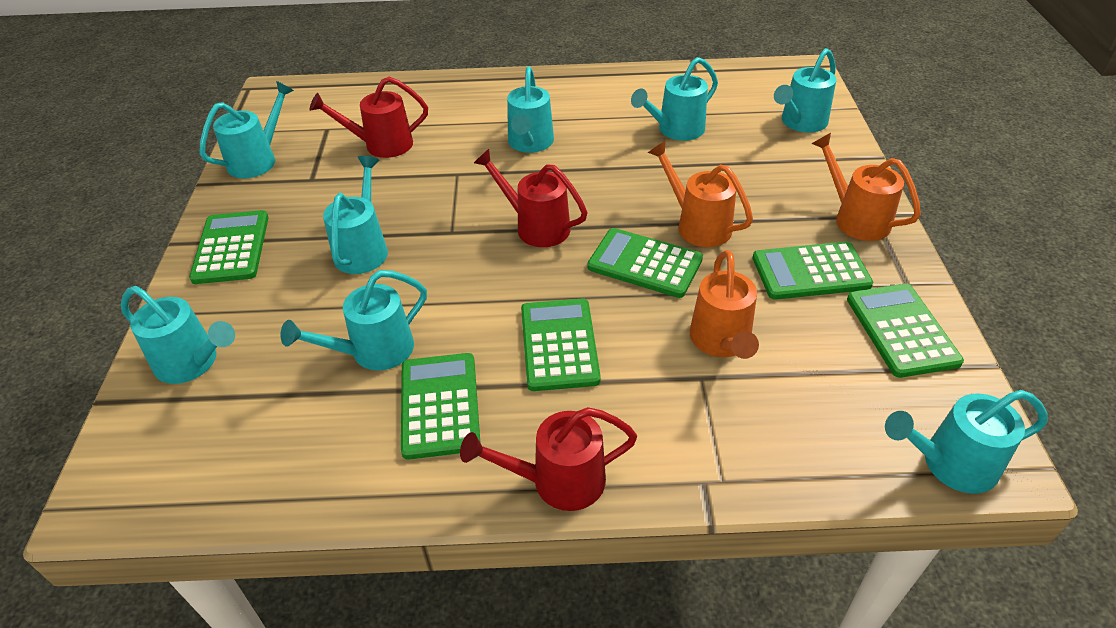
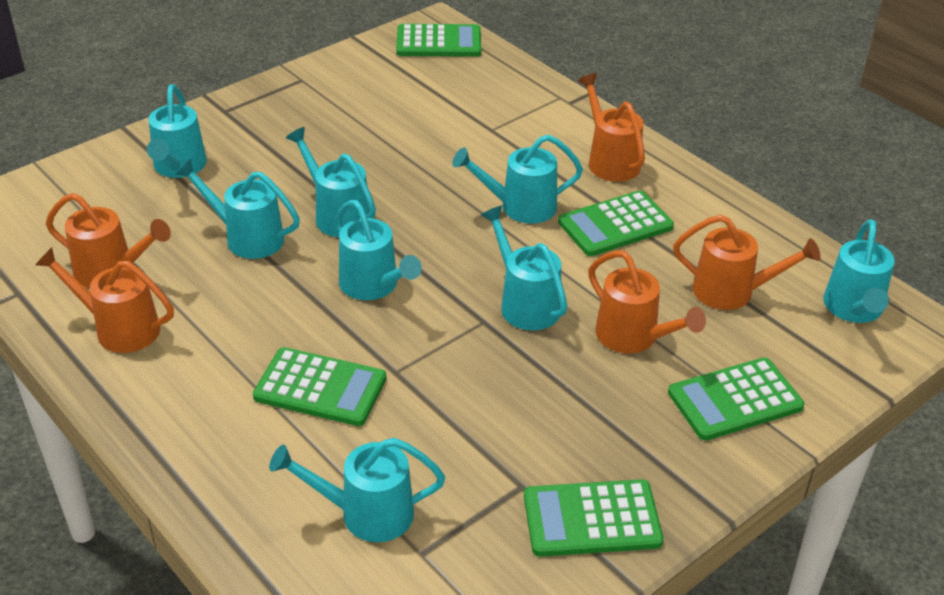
green calculator: 6 -> 5
orange watering can: 3 -> 5
red watering can: 3 -> 0

